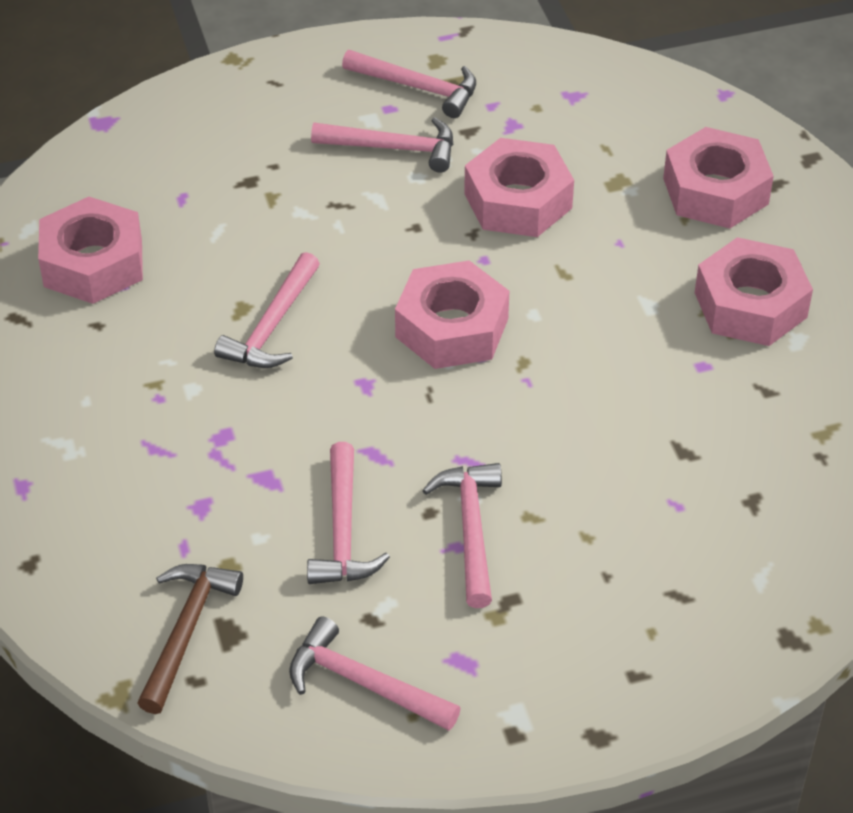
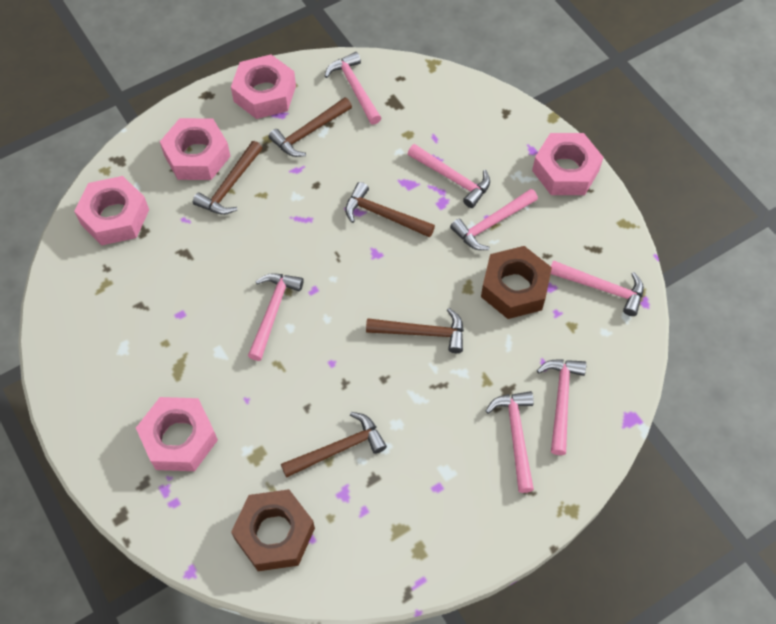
brown hammer: 1 -> 5
brown nut: 0 -> 2
pink hammer: 6 -> 7

